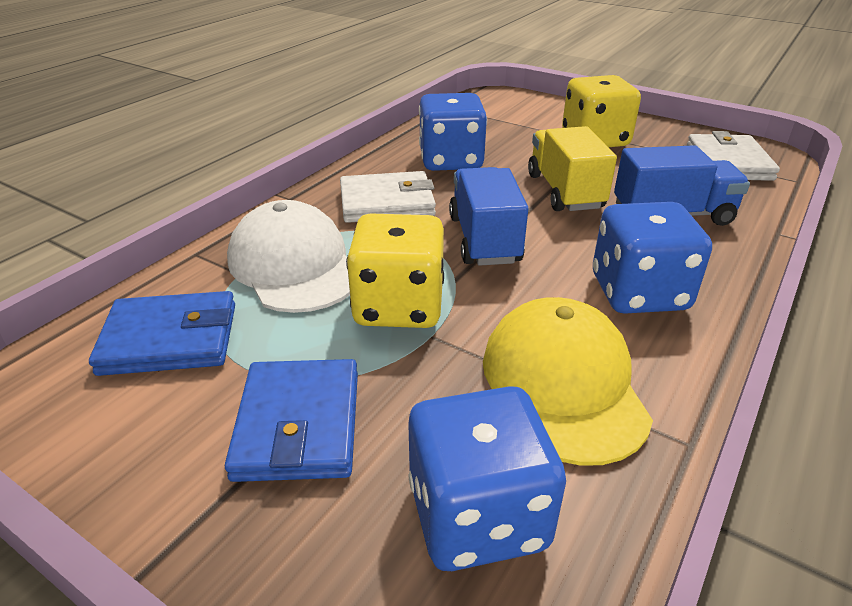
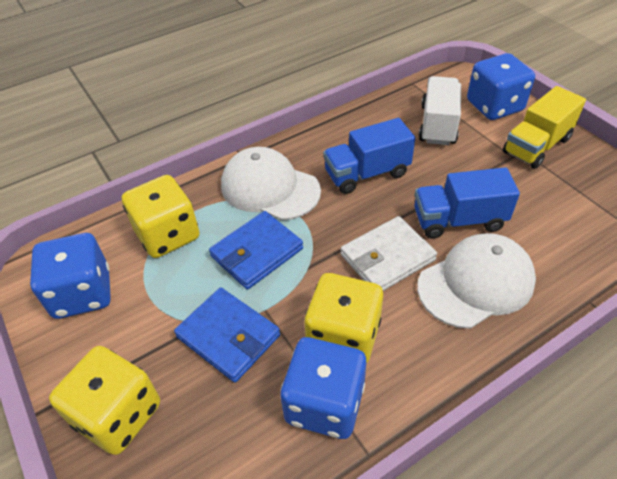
white cap: 1 -> 2
white truck: 0 -> 1
white wallet: 2 -> 1
yellow cap: 1 -> 0
yellow dice: 2 -> 3

